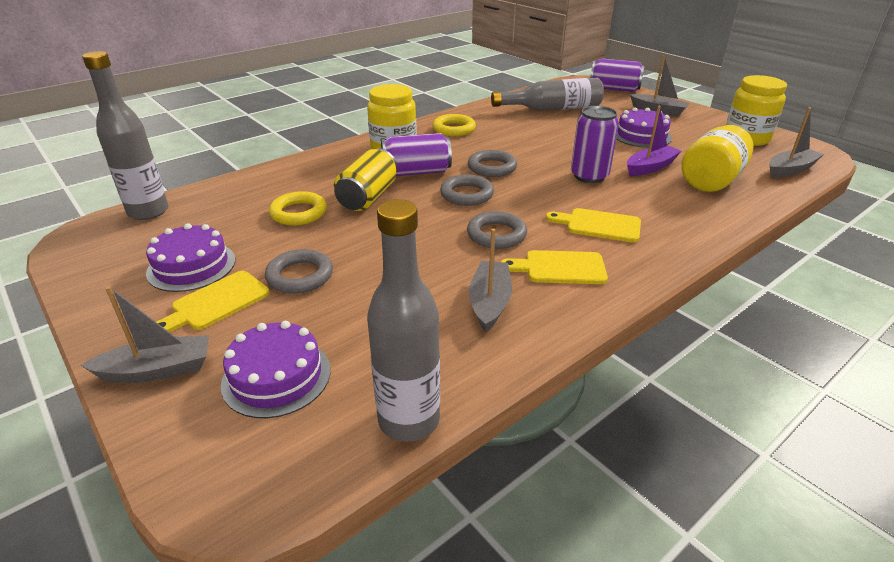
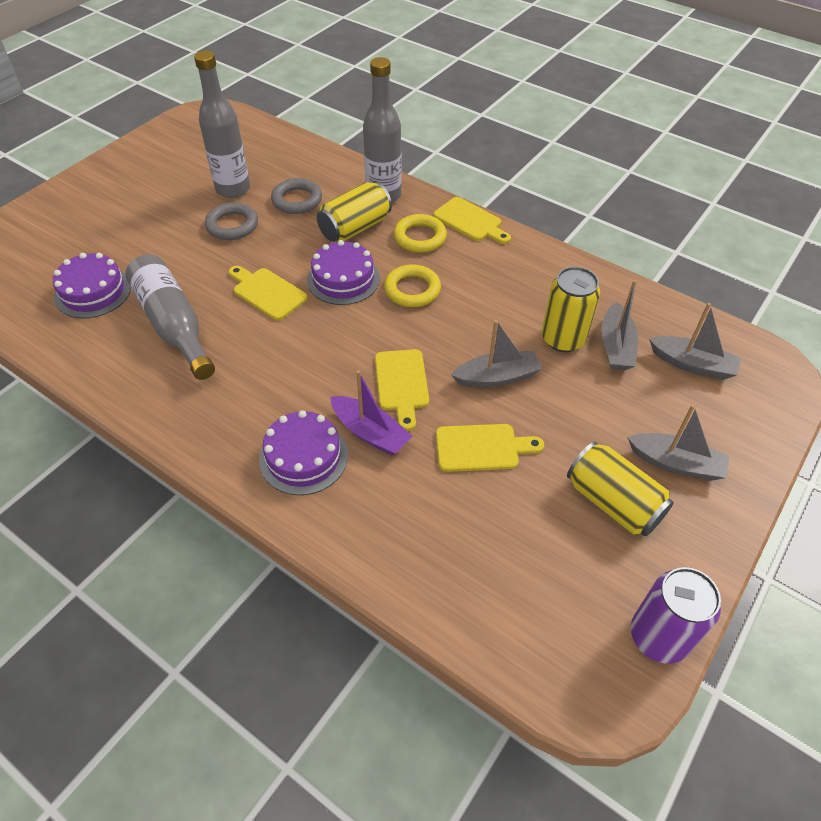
grey ring: 4 -> 2
purple can: 3 -> 1
yellow can: 1 -> 3
yellow cutting board: 3 -> 4
yellow jar: 3 -> 0

